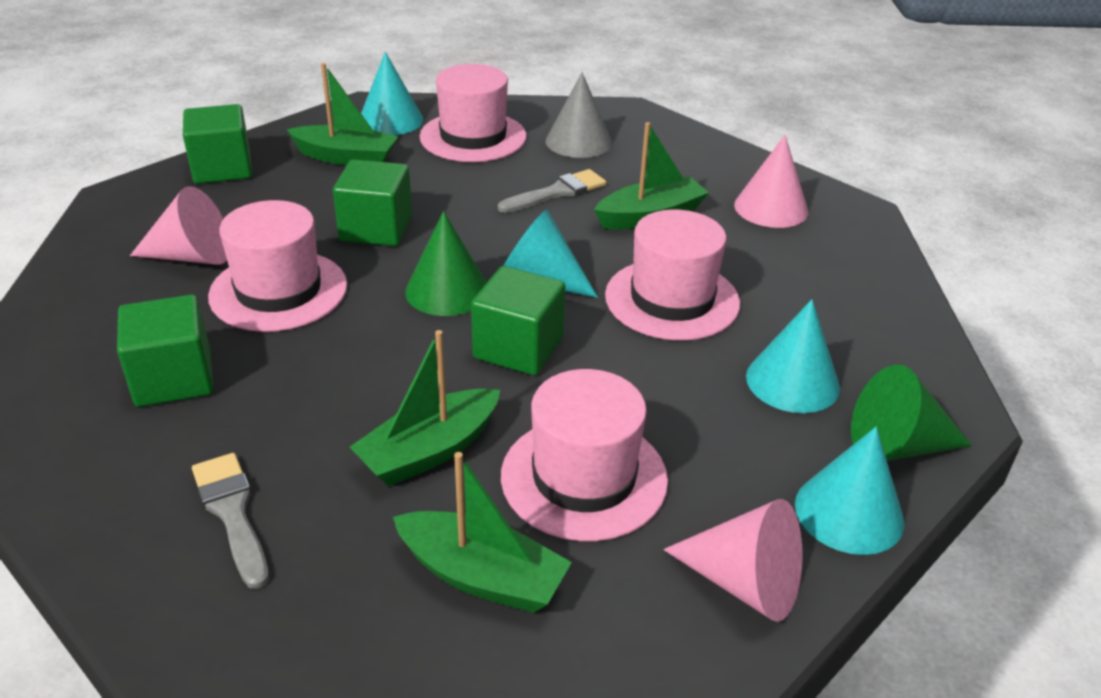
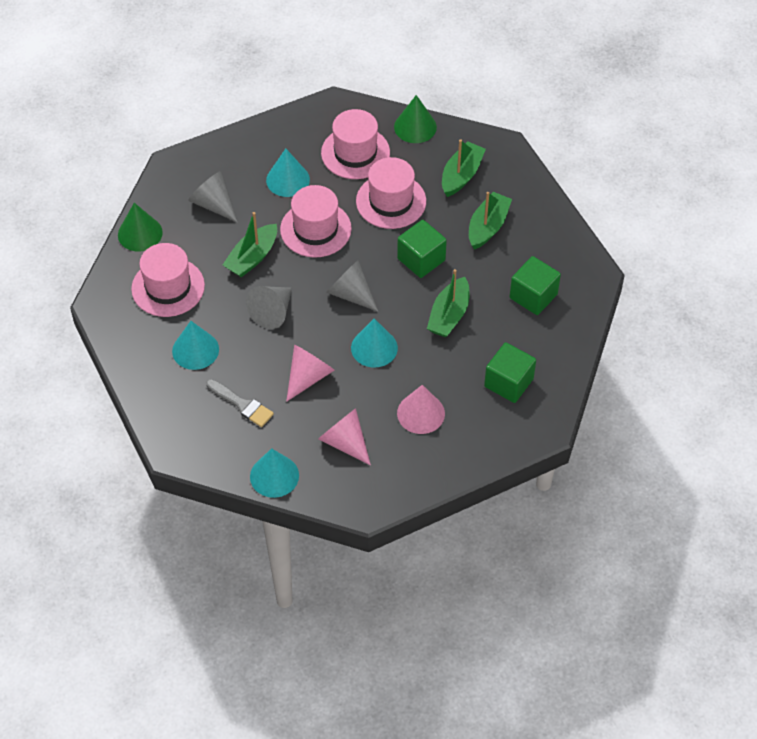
green cube: 4 -> 3
grey brush: 2 -> 1
grey cone: 1 -> 3

